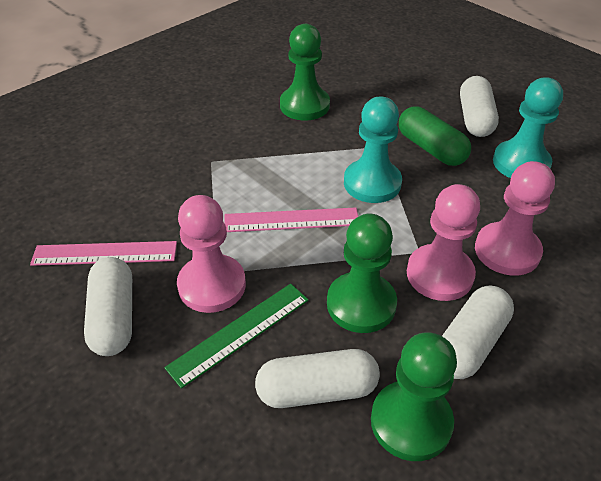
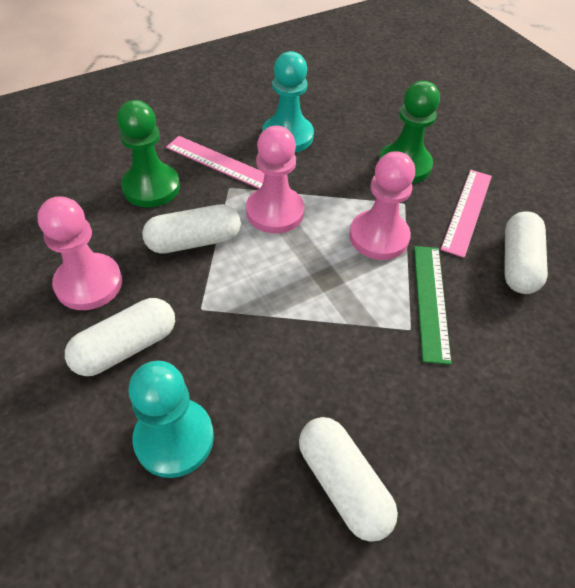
green capsule: 1 -> 0
green pawn: 3 -> 2

